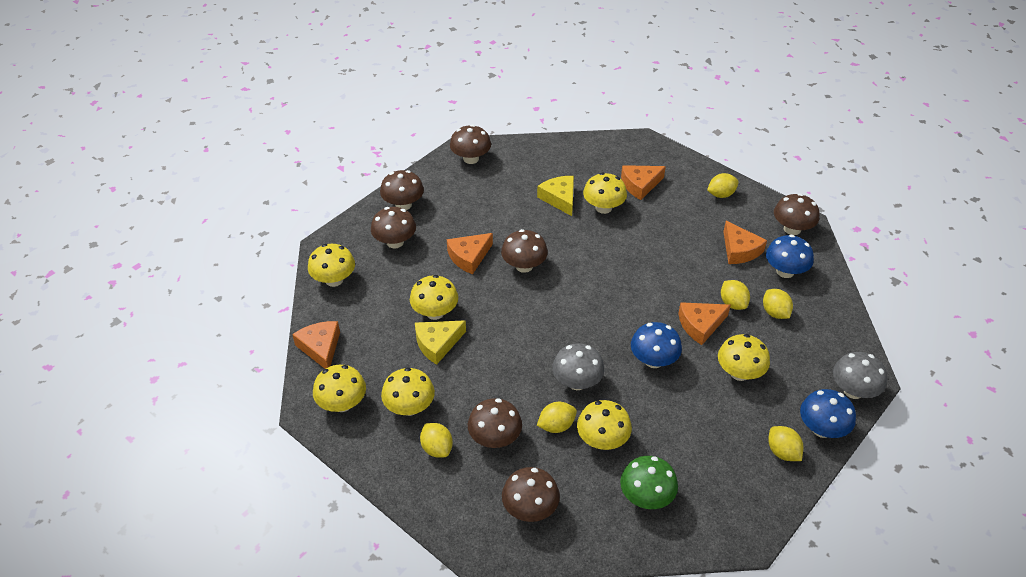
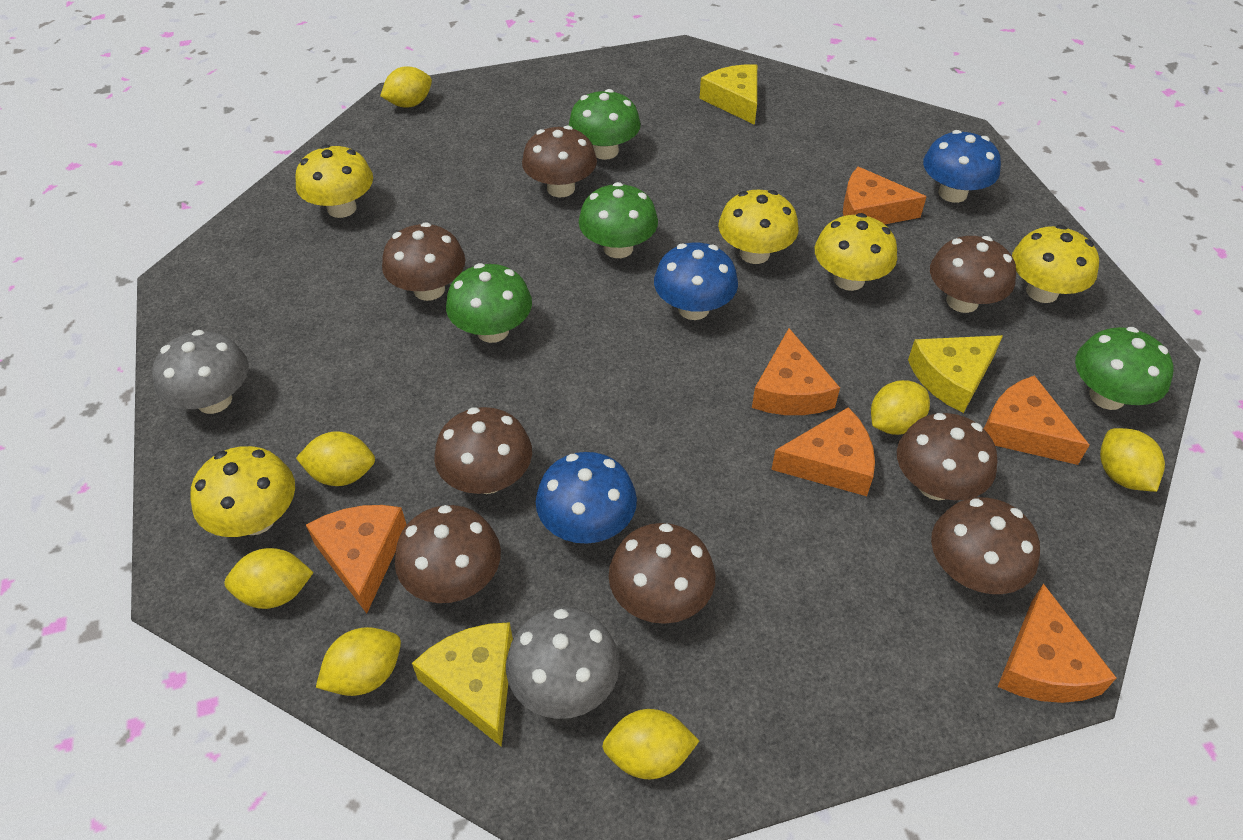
brown mushroom: 7 -> 8
green mushroom: 1 -> 4
orange cheese: 5 -> 6
yellow cheese: 2 -> 3
yellow lemon: 6 -> 7
yellow mushroom: 7 -> 5

